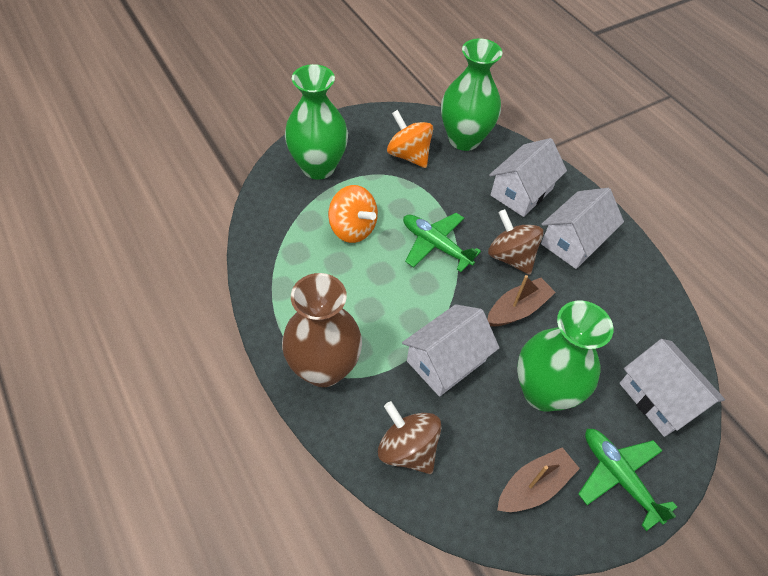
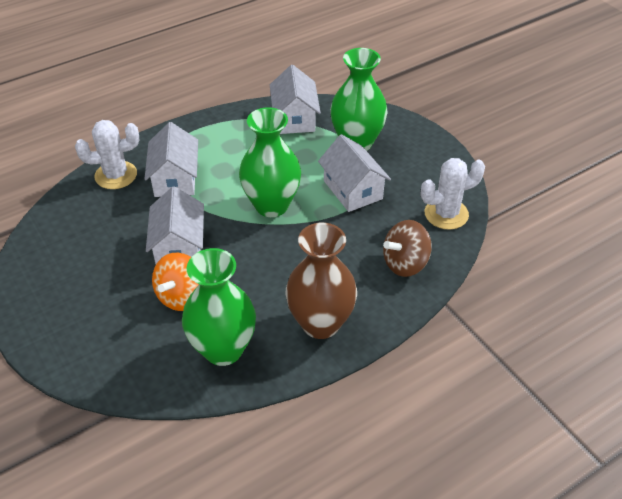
brown boat: 2 -> 0
brown spinning top: 2 -> 1
green plane: 2 -> 0
orange spinning top: 2 -> 1
white cactus: 0 -> 2

